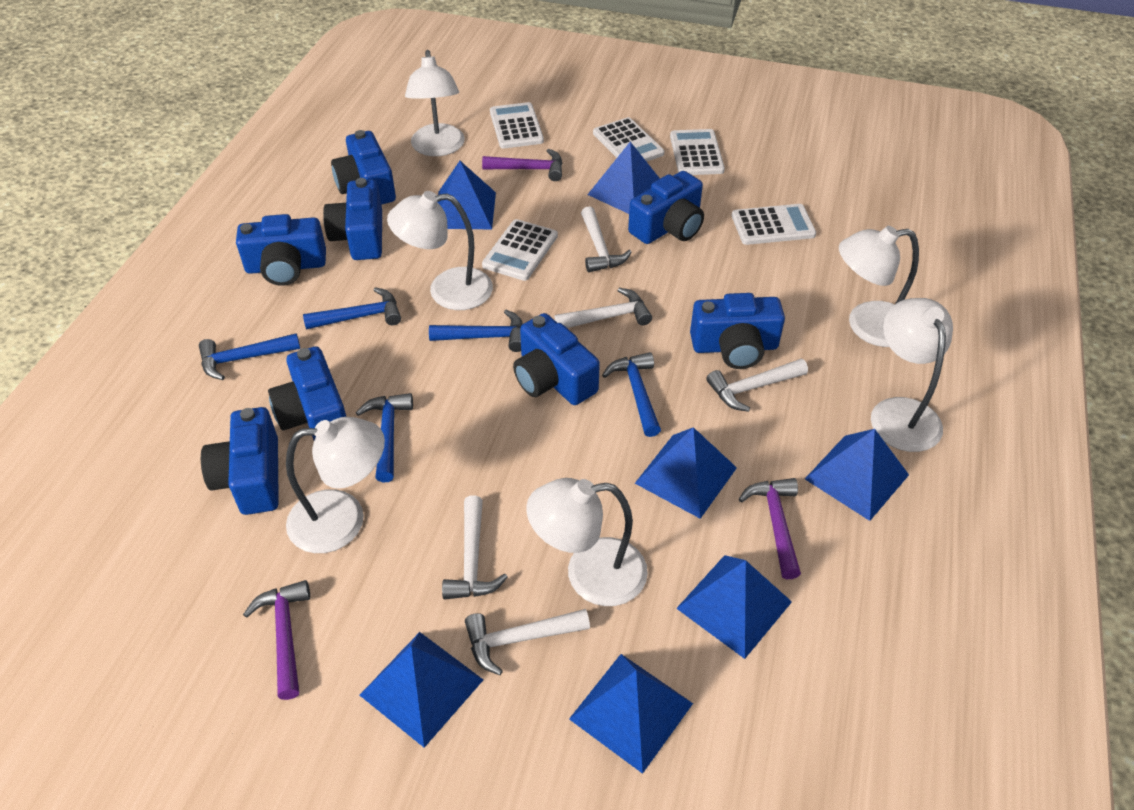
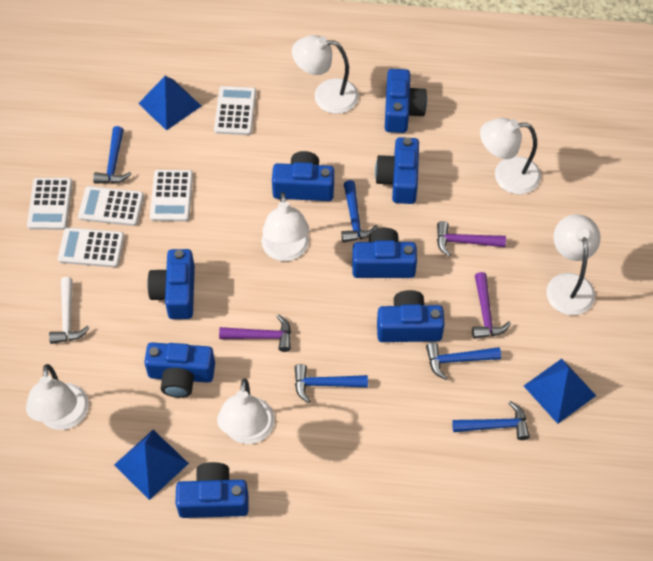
blue pyramid: 7 -> 3
white hammer: 5 -> 1

